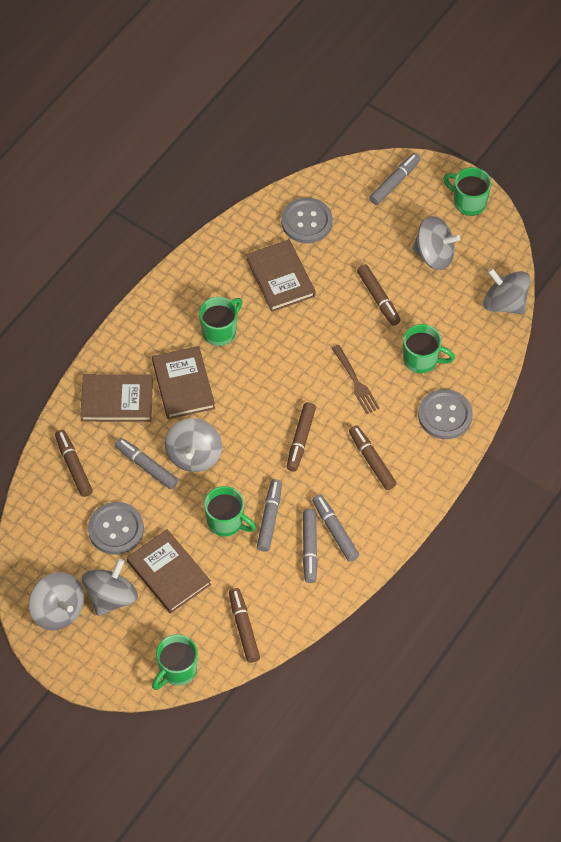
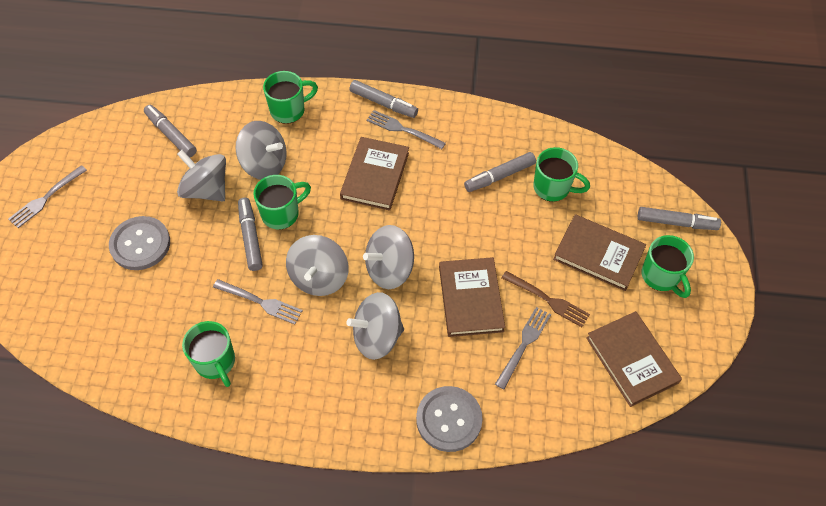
brown marker: 5 -> 0
grey button: 3 -> 2
grey fork: 0 -> 4

